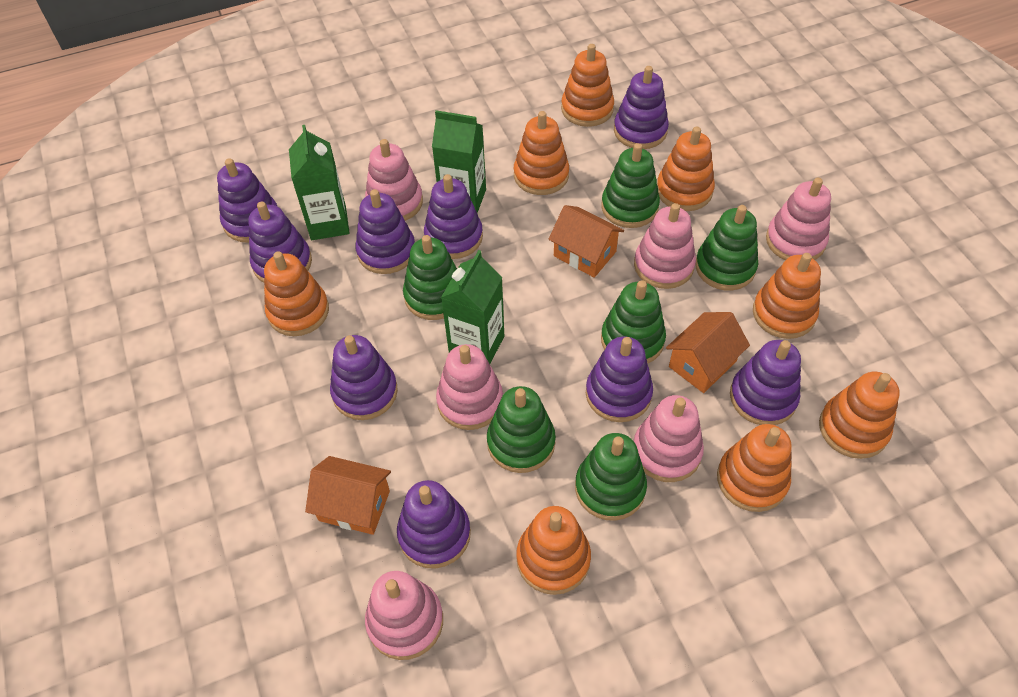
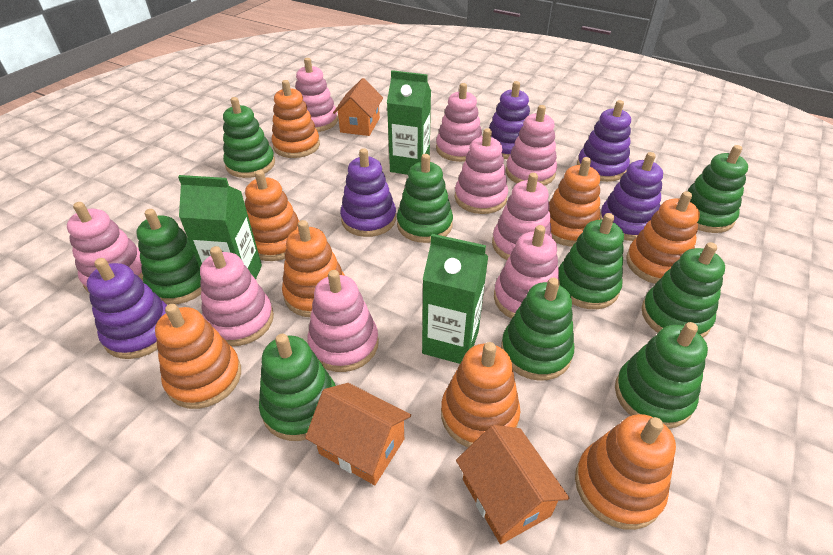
green stacking toy: 6 -> 9
pink stacking toy: 6 -> 9
purple stacking toy: 9 -> 5

